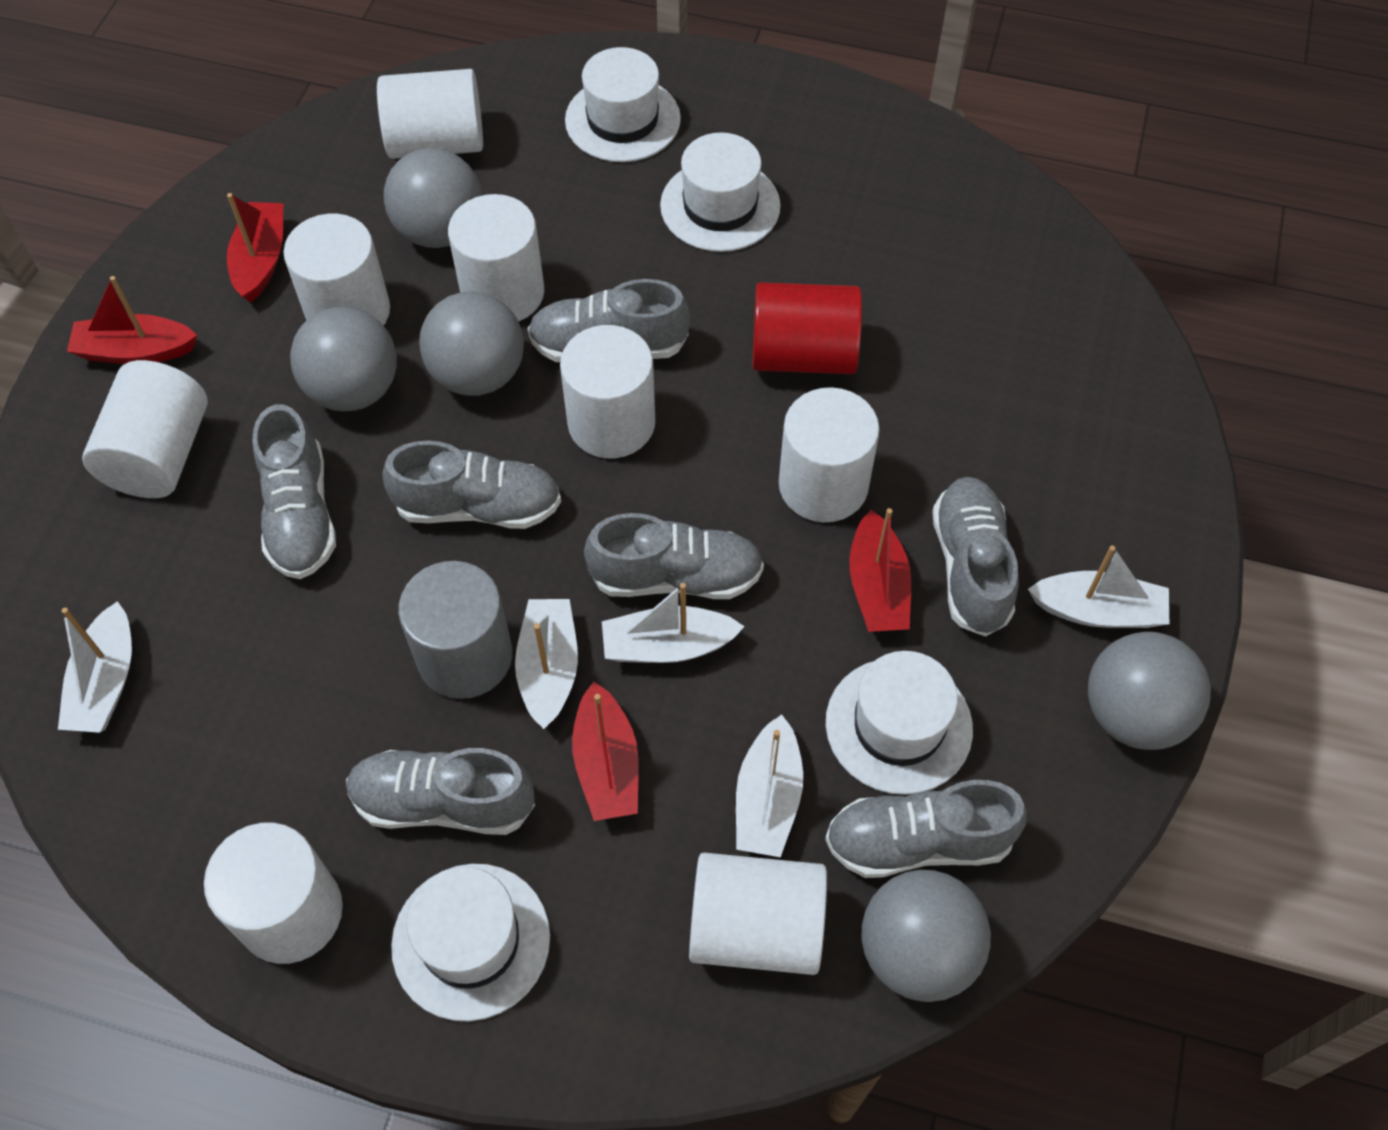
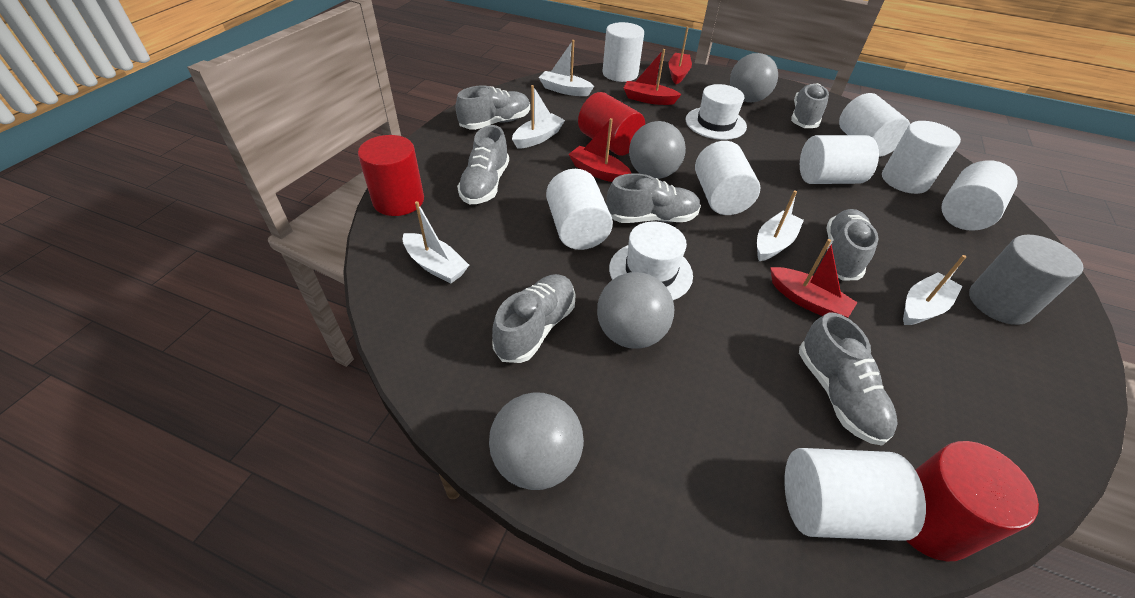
grey ball: 5 -> 4
red cylinder: 1 -> 3
white hat: 4 -> 2

